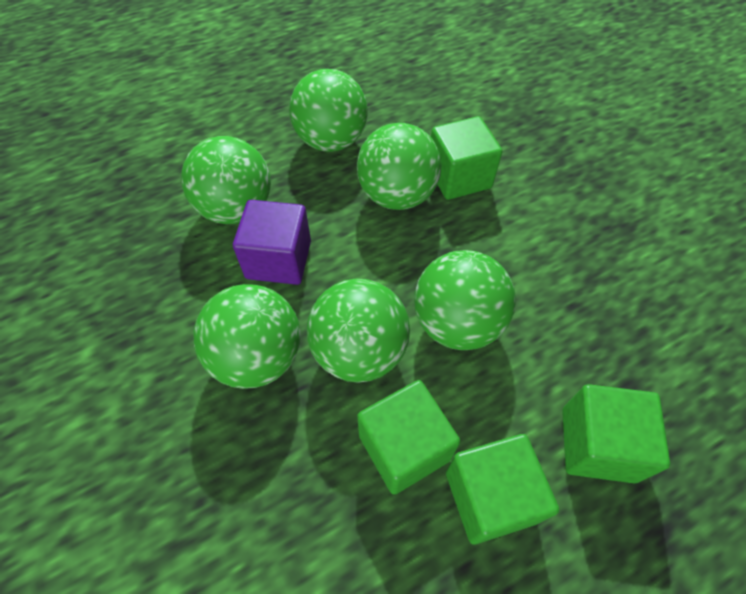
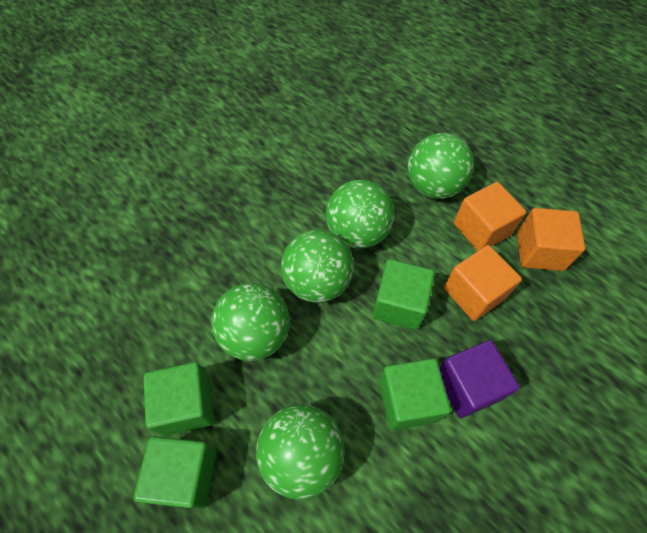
green ball: 6 -> 5
orange cube: 0 -> 3

